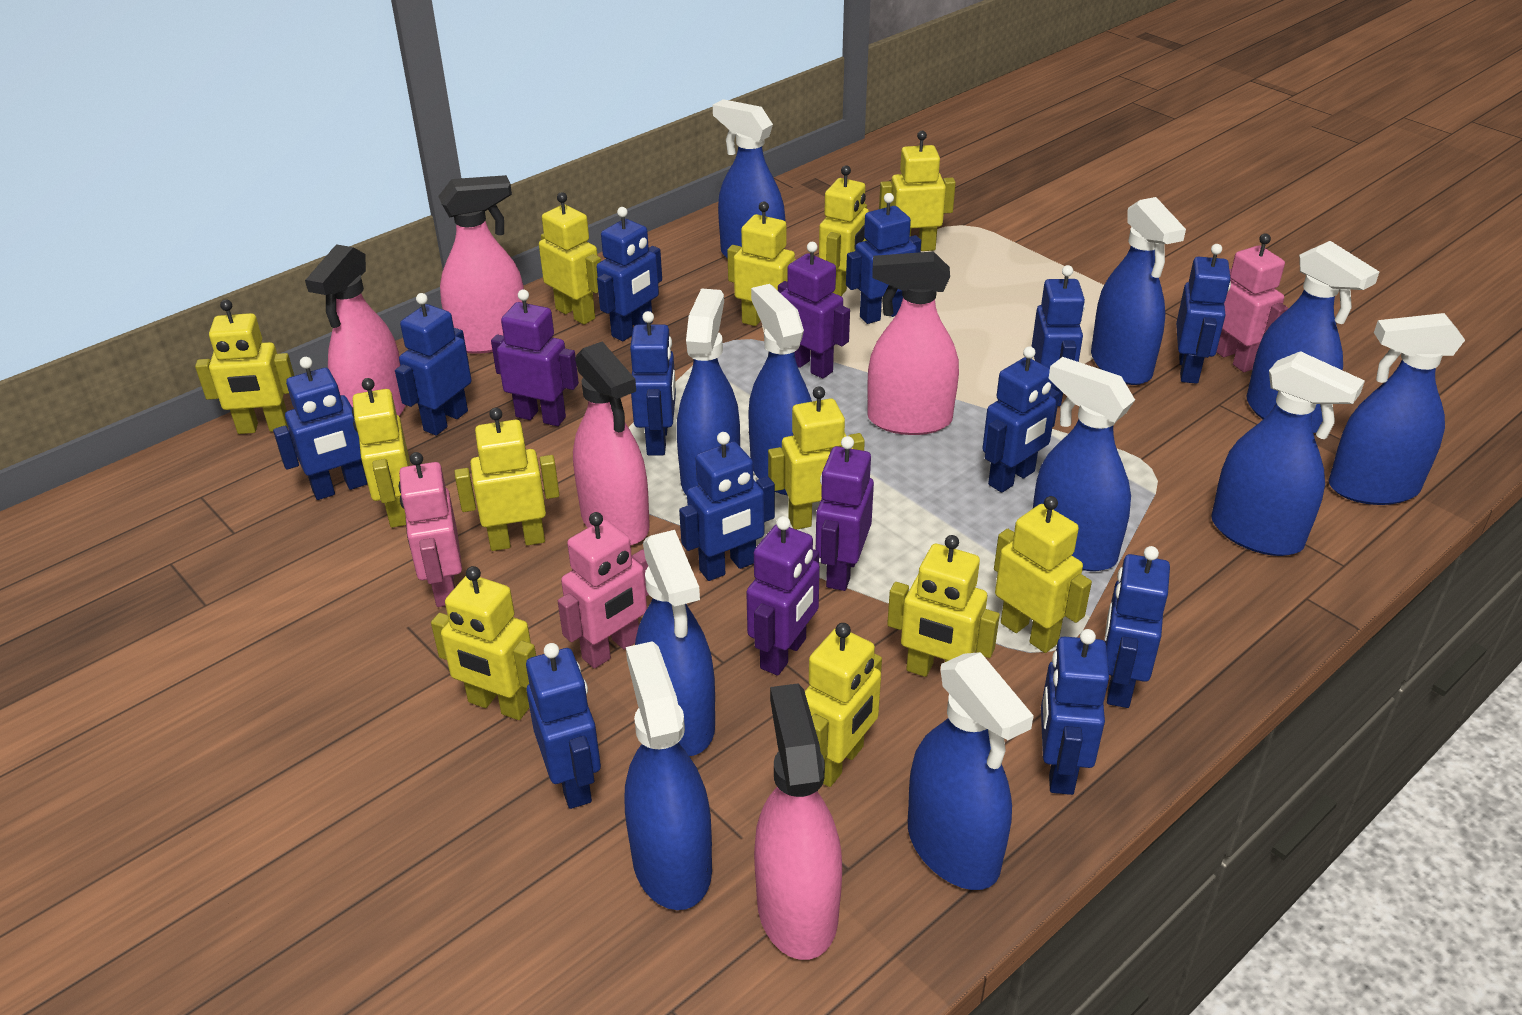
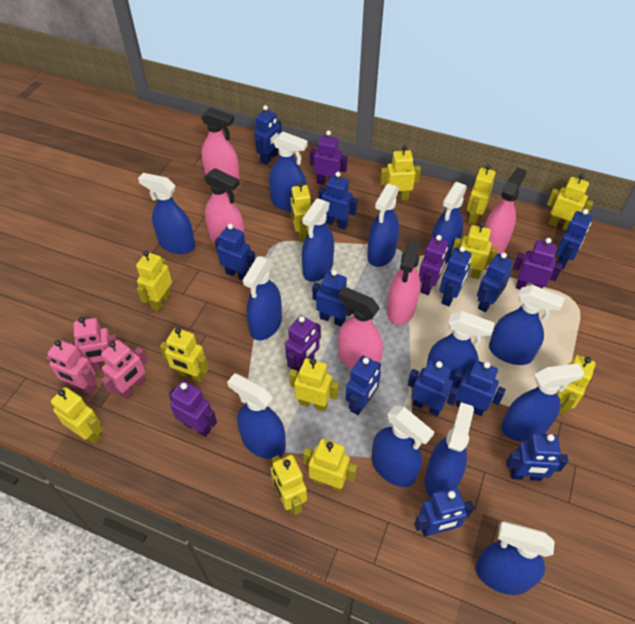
blue spray bottle: 11 -> 13
purple robot: 4 -> 5

